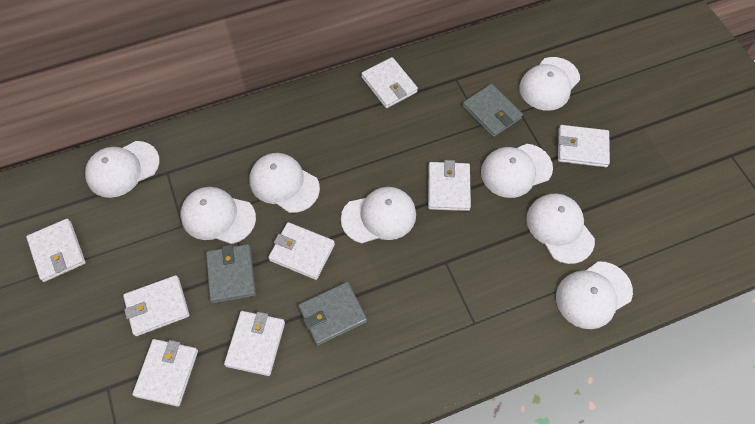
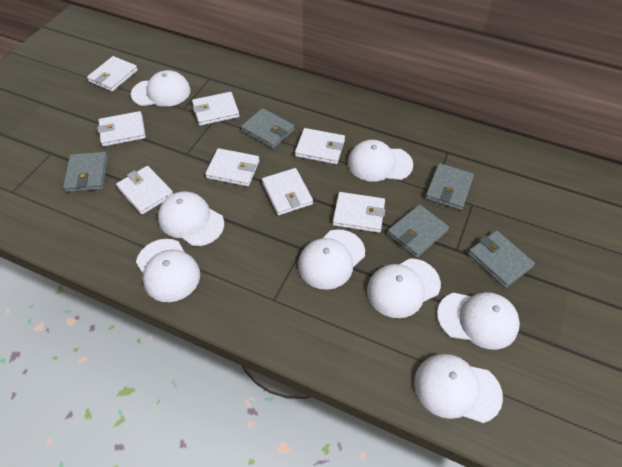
grey wallet: 3 -> 5

